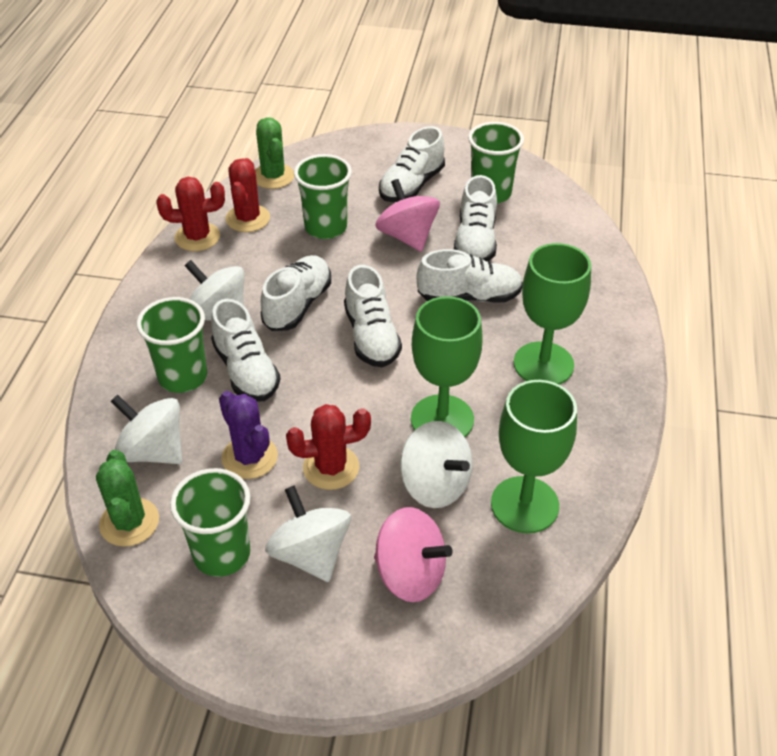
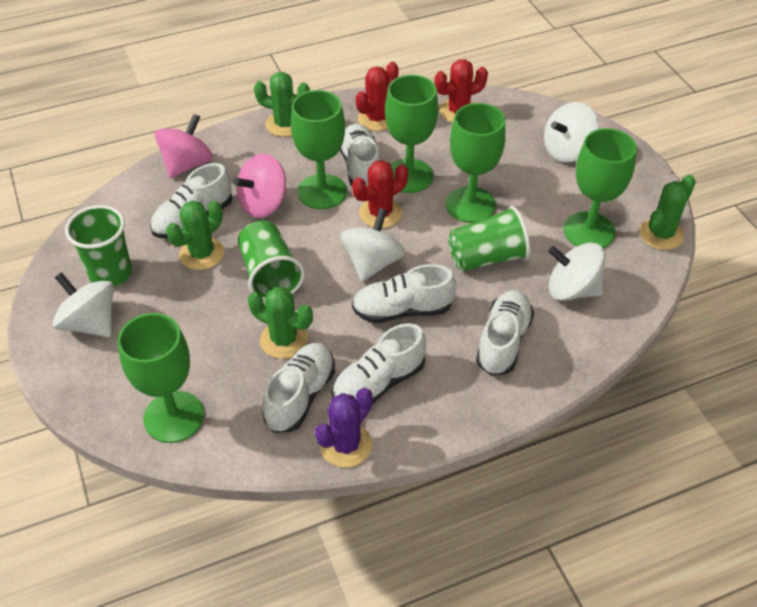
green cactus: 2 -> 4
green cup: 4 -> 3
green goblet: 3 -> 5

